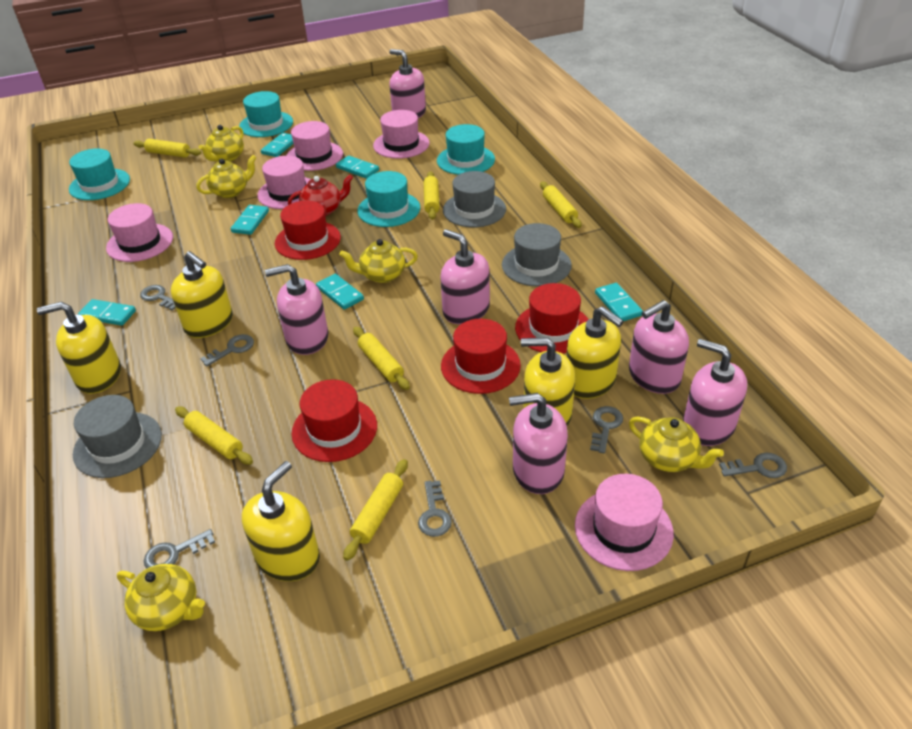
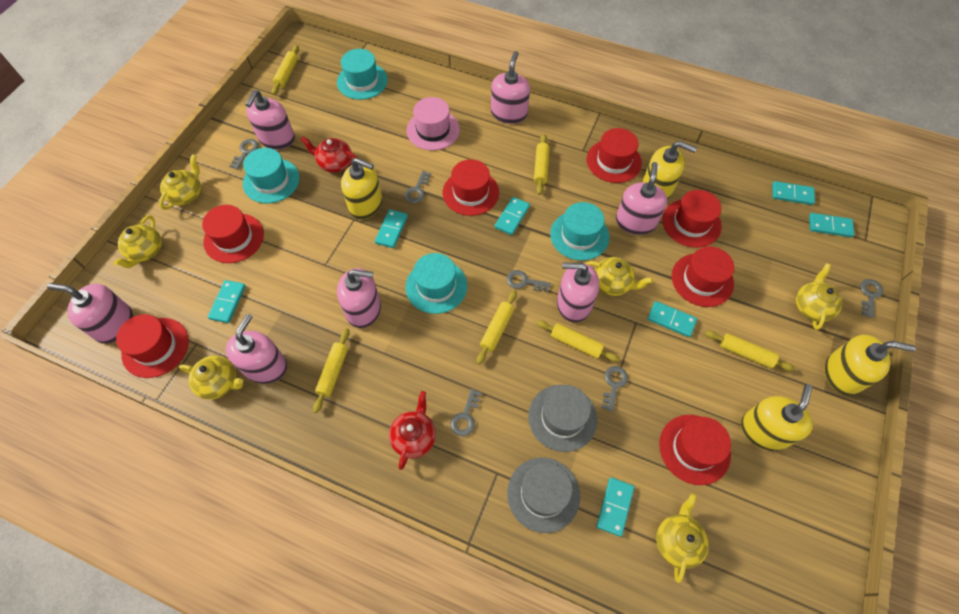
grey hat: 3 -> 2
pink hat: 5 -> 1
pink soap dispenser: 6 -> 7
red hat: 4 -> 7
red teapot: 1 -> 2
turquoise domino: 6 -> 7
yellow soap dispenser: 5 -> 4
yellow teapot: 5 -> 6

